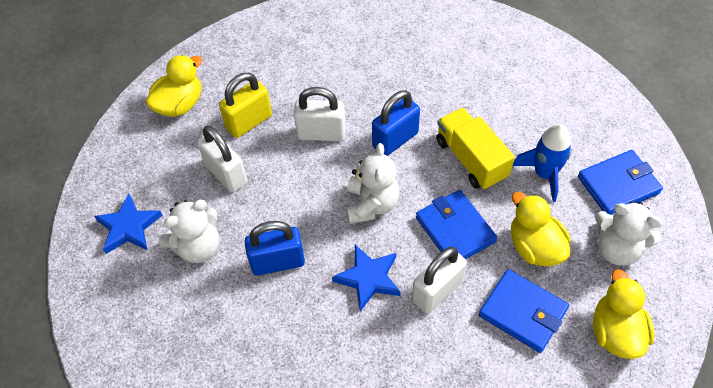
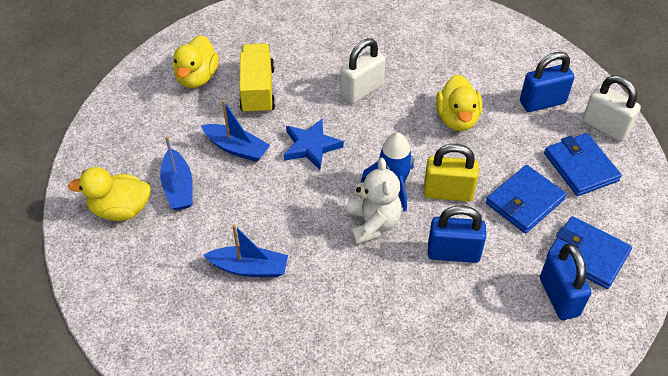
blue boat: 0 -> 3
blue padlock: 2 -> 3
blue star: 2 -> 1
white padlock: 3 -> 2
white teddy bear: 3 -> 1

